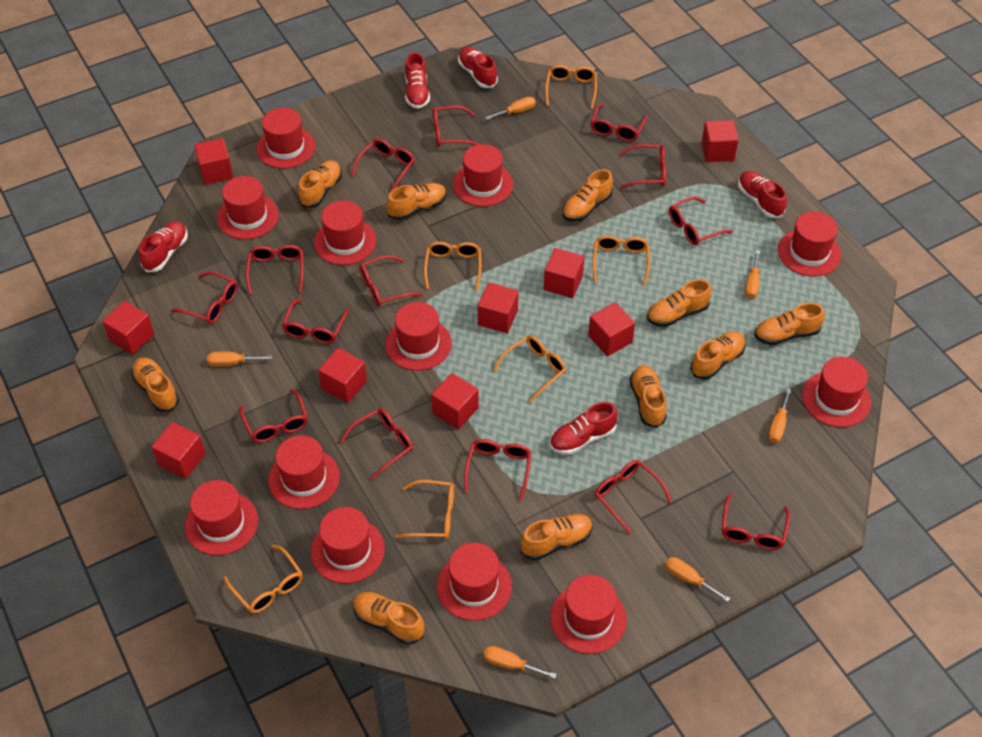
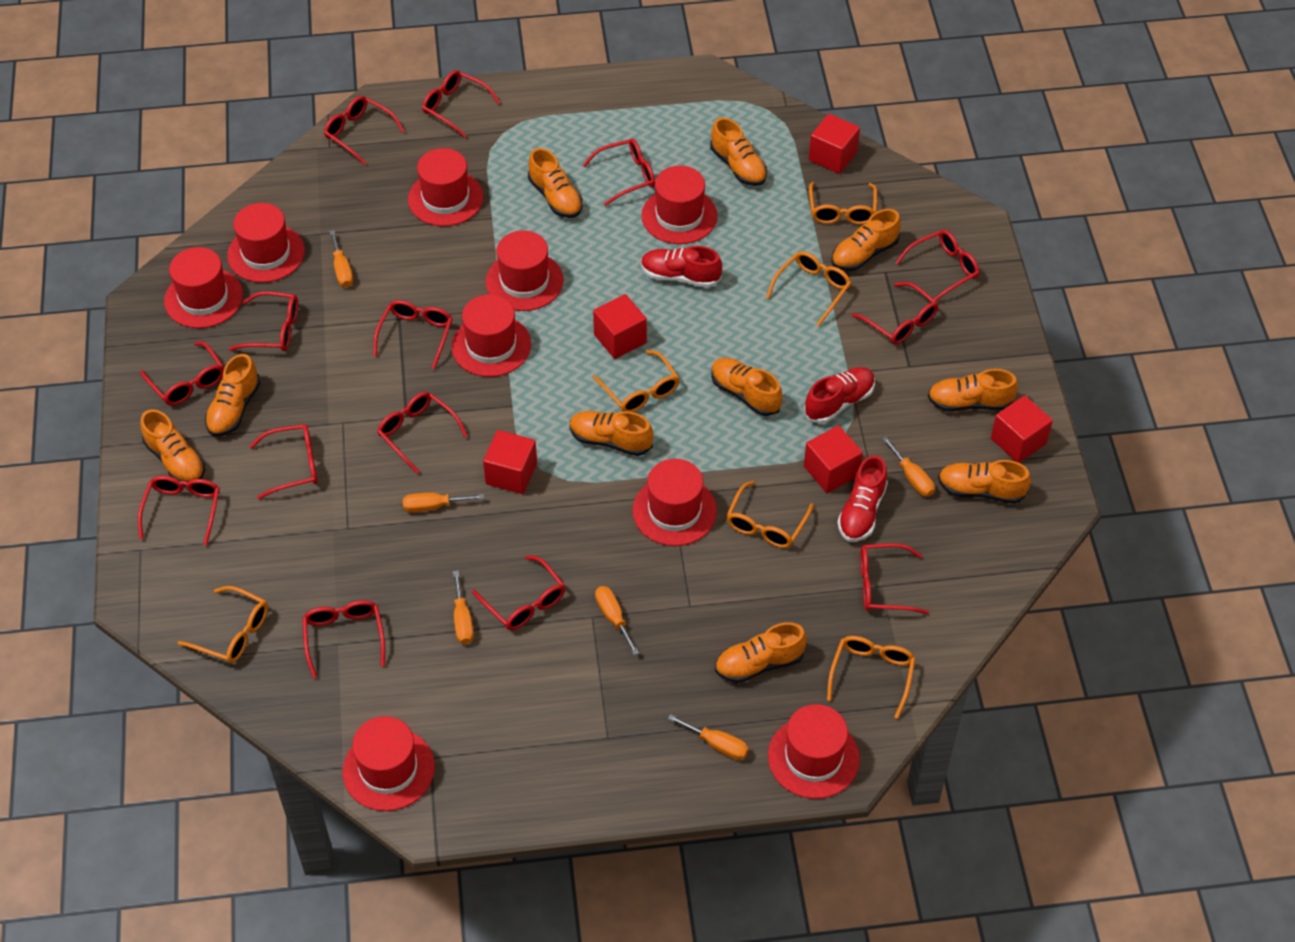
red cube: 9 -> 5
red hat: 12 -> 9
red shoe: 5 -> 3

